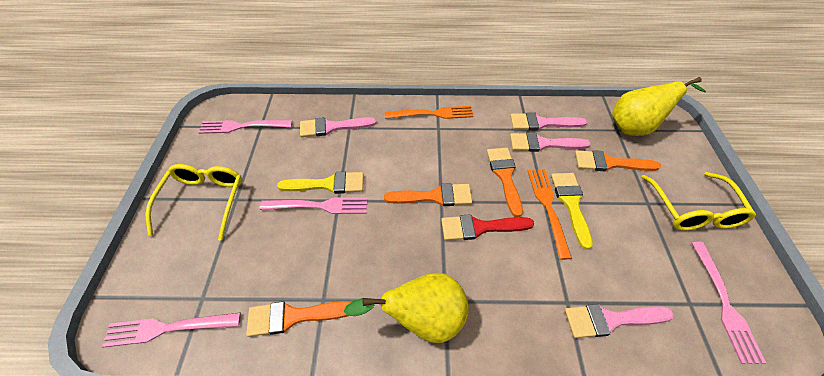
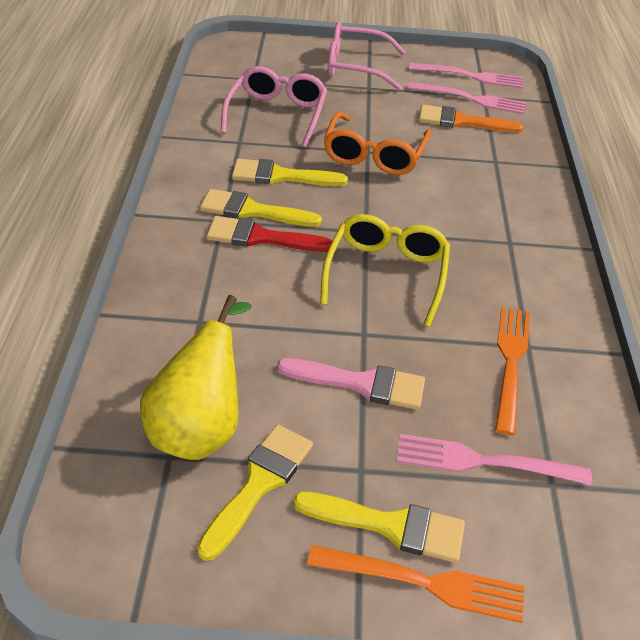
orange brush: 4 -> 1
orange glasses: 0 -> 1
pink brush: 4 -> 1
pink fork: 4 -> 3
pink glasses: 0 -> 2
yellow brush: 2 -> 4
yellow glasses: 2 -> 1
yellow pear: 2 -> 1

